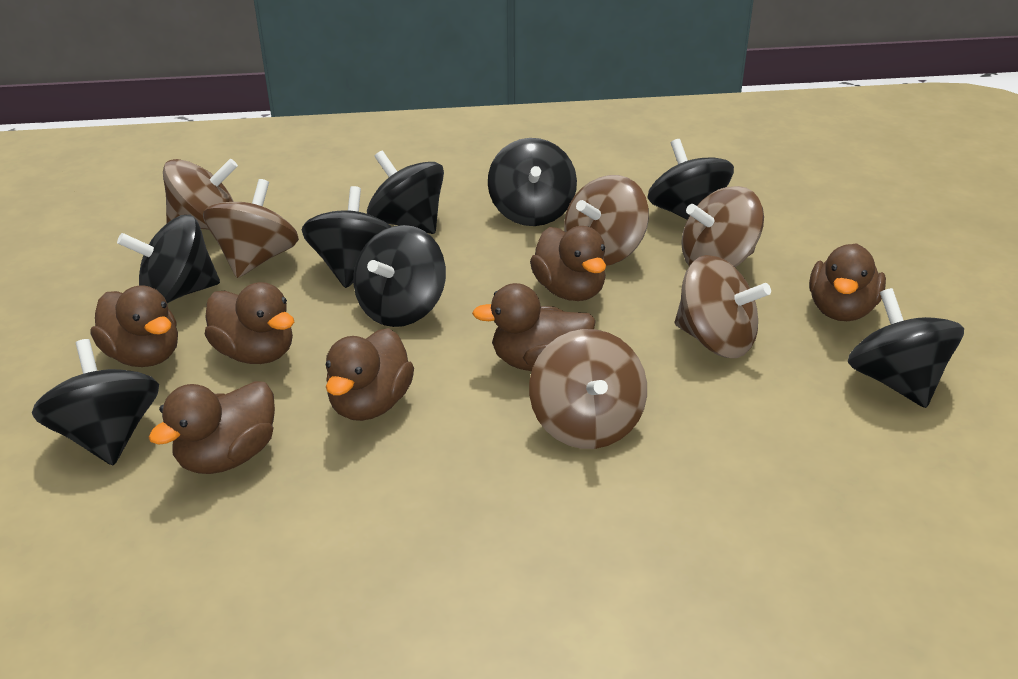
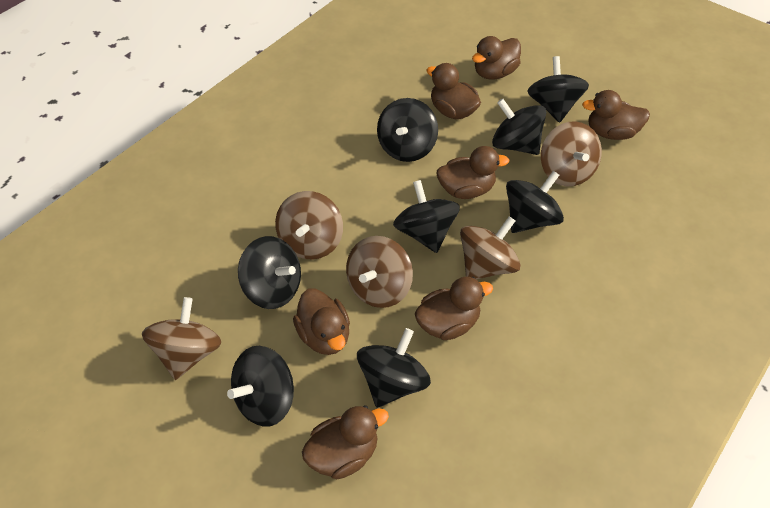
brown spinning top: 6 -> 5

